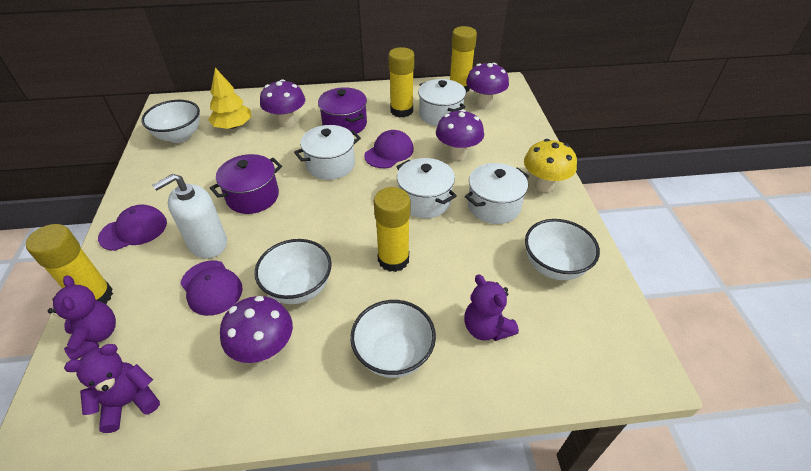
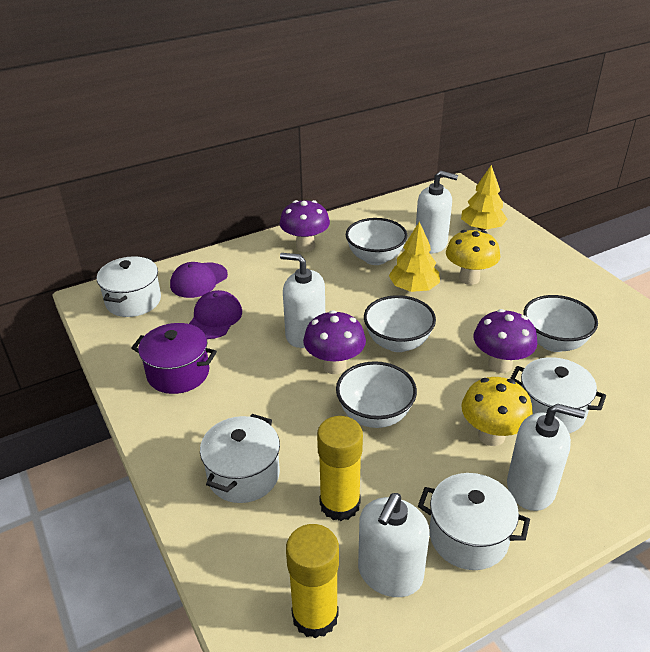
purple cap: 3 -> 2
purple mushroom: 4 -> 3
purple pot: 2 -> 1
purple teddy bear: 3 -> 0
white soap dispenser: 1 -> 4
yellow glue stick: 4 -> 2
yellow mushroom: 1 -> 2
yellow tree: 1 -> 2

